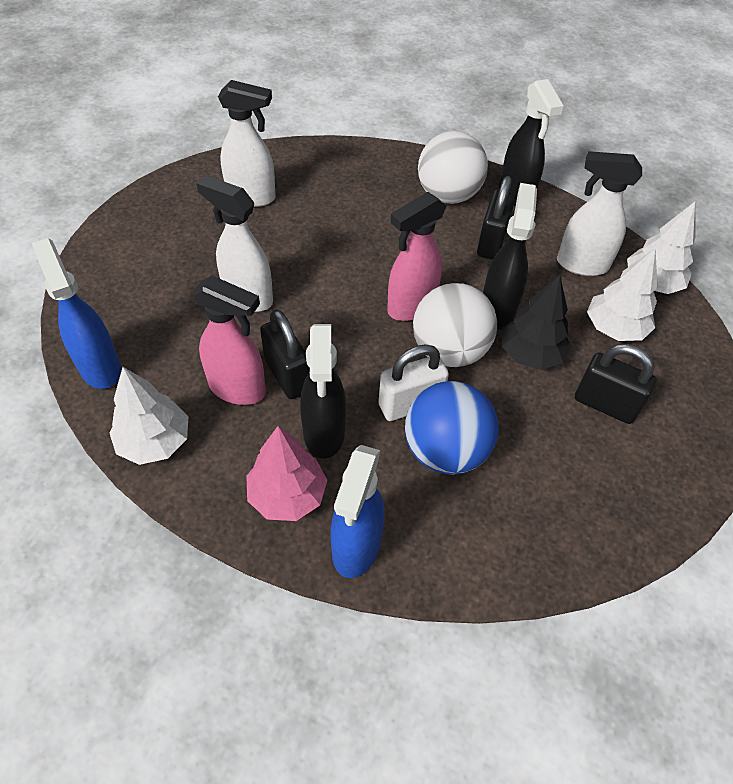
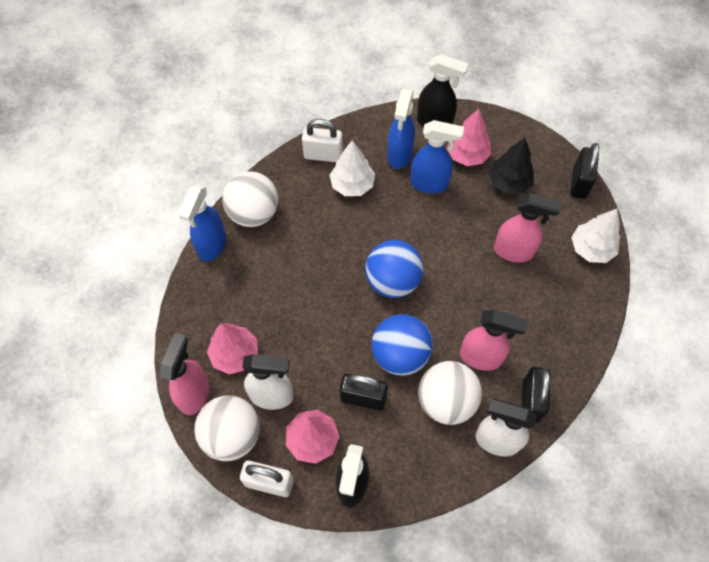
black spray bottle: 3 -> 2
blue ball: 1 -> 2
blue spray bottle: 2 -> 3
pink spray bottle: 2 -> 3
pink tree: 1 -> 3
white ball: 2 -> 3
white padlock: 1 -> 2
white spray bottle: 3 -> 2
white tree: 3 -> 2

